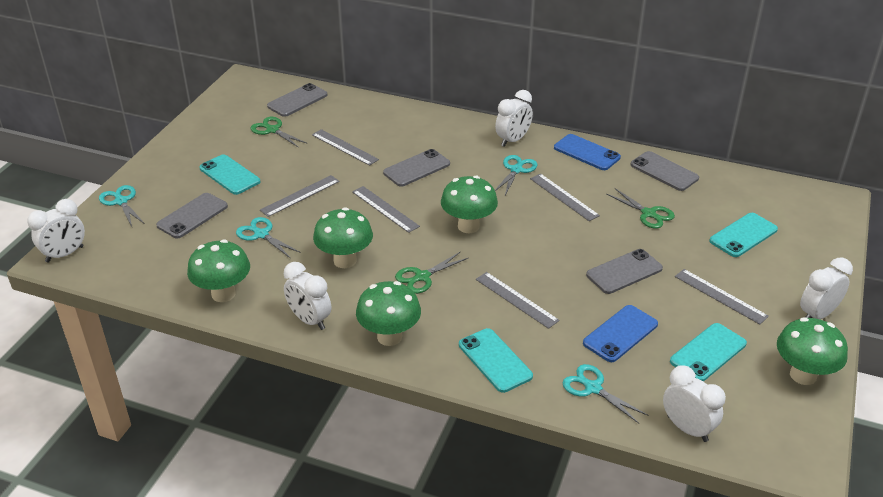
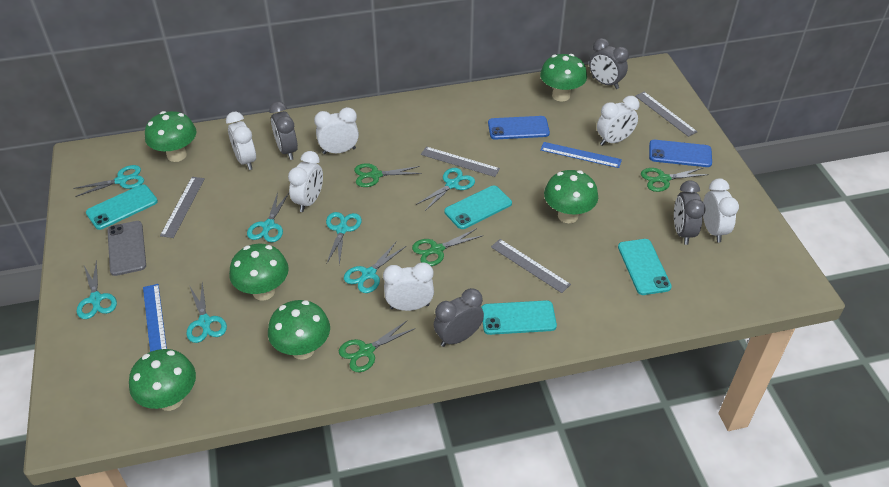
blue ruler: 0 -> 2
green mushroom: 5 -> 6
green scissors: 3 -> 4
grey clock: 0 -> 4
grey phone: 5 -> 1
grey ruler: 6 -> 4
turquoise scissors: 4 -> 7
white clock: 5 -> 6

